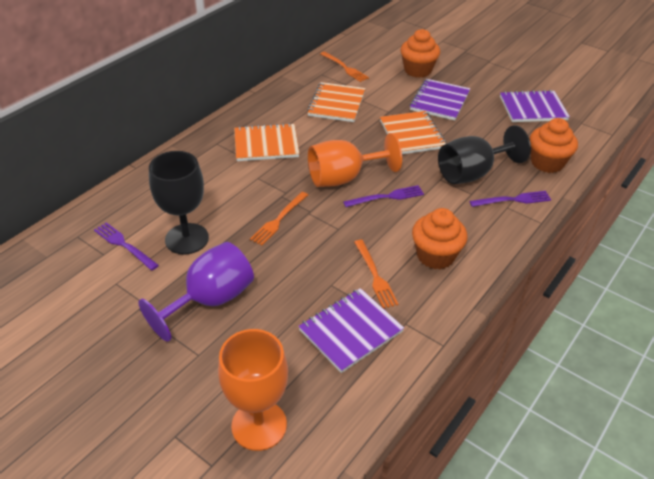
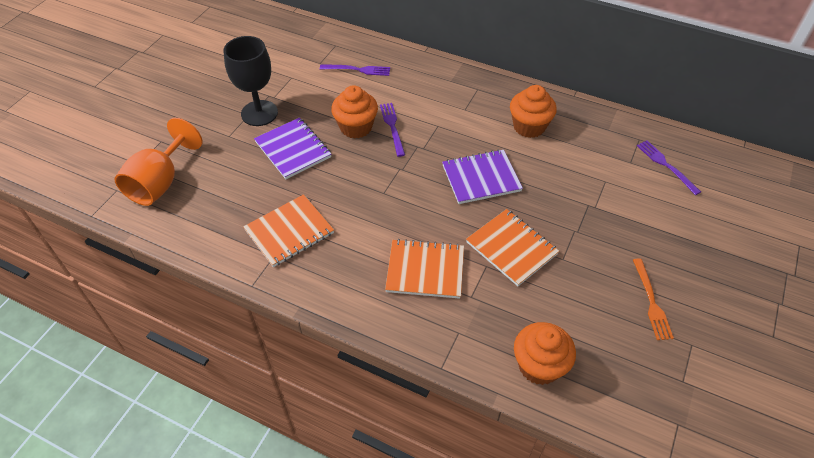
black goblet: 2 -> 1
orange fork: 3 -> 1
orange goblet: 2 -> 1
purple goblet: 1 -> 0
purple notebook: 3 -> 2

